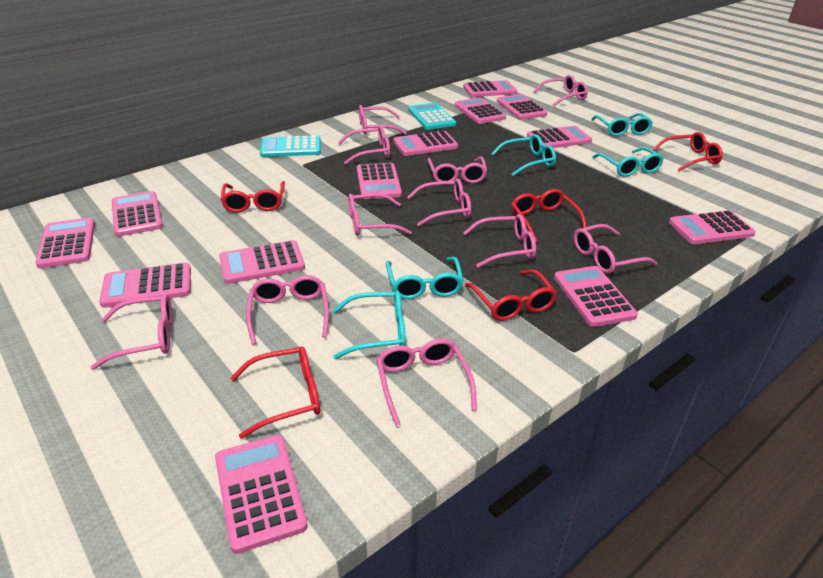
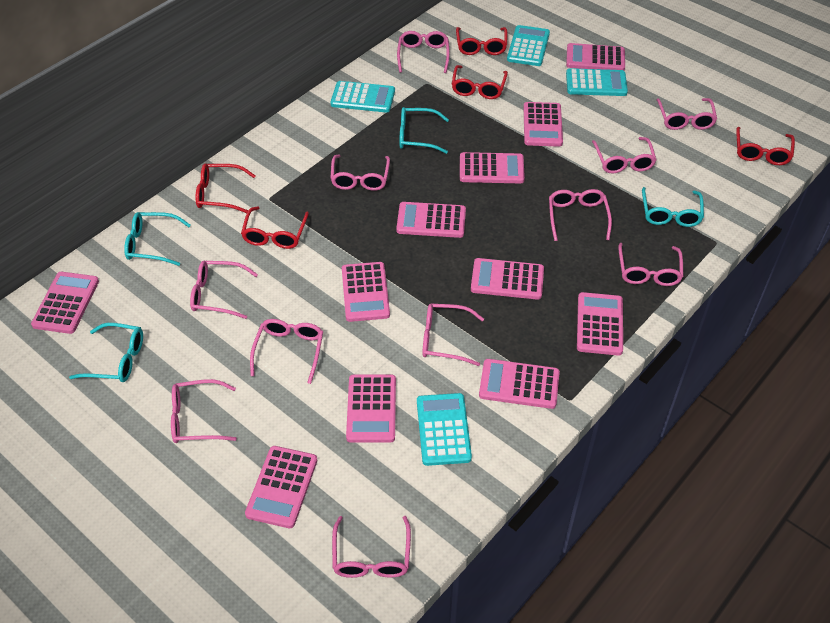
pink calculator: 13 -> 11
turquoise calculator: 2 -> 4
turquoise glasses: 5 -> 4

